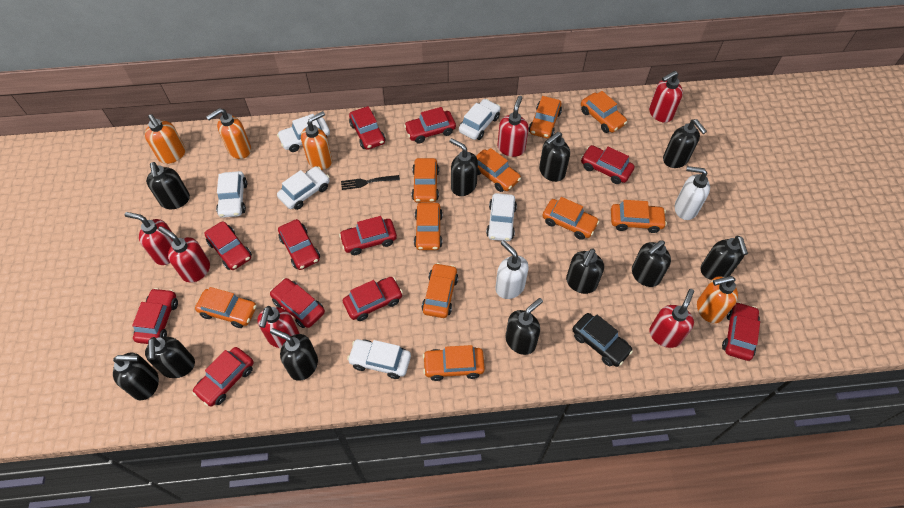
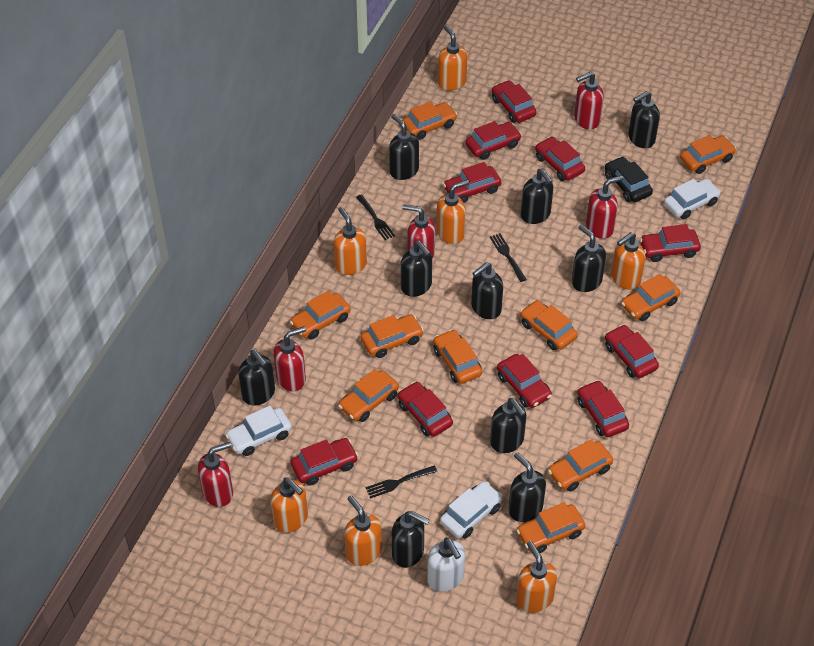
black fork: 1 -> 3
black soap dispenser: 11 -> 10
orange soap dispenser: 4 -> 7
red car: 11 -> 10
red soap dispenser: 6 -> 5
white car: 6 -> 3
white soap dispenser: 2 -> 1

